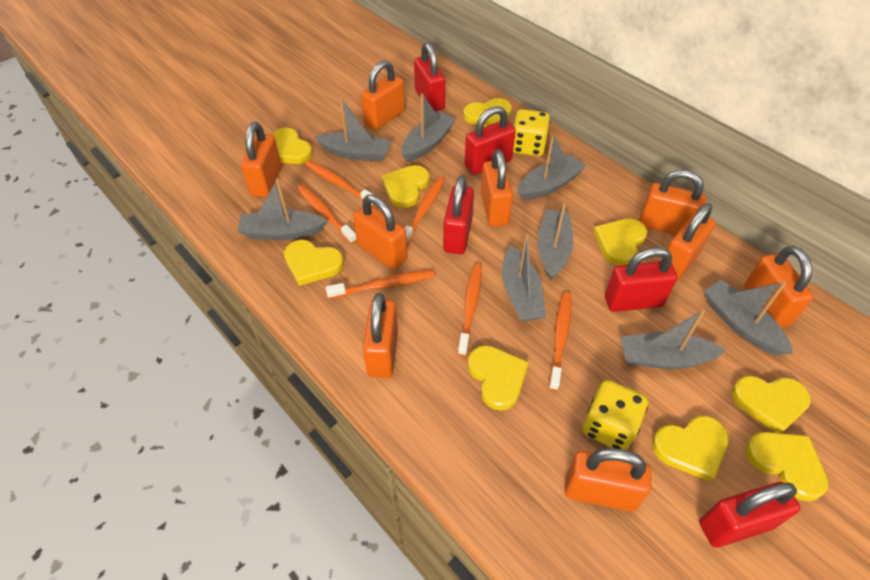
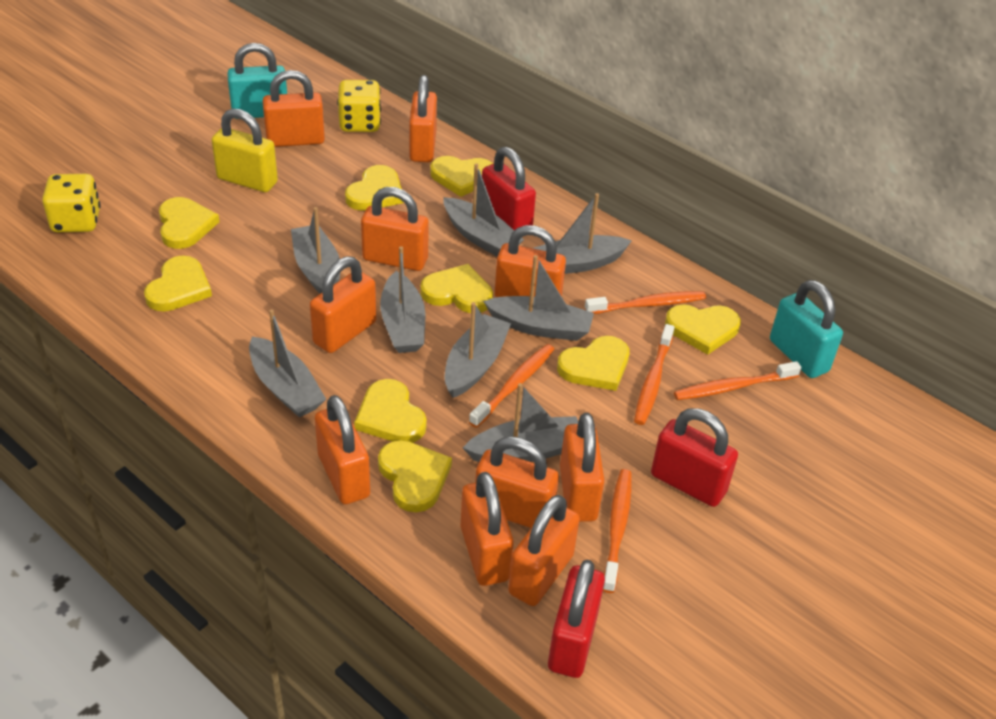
orange padlock: 9 -> 10
orange toothbrush: 6 -> 5
red padlock: 5 -> 3
turquoise padlock: 0 -> 2
yellow padlock: 0 -> 1

